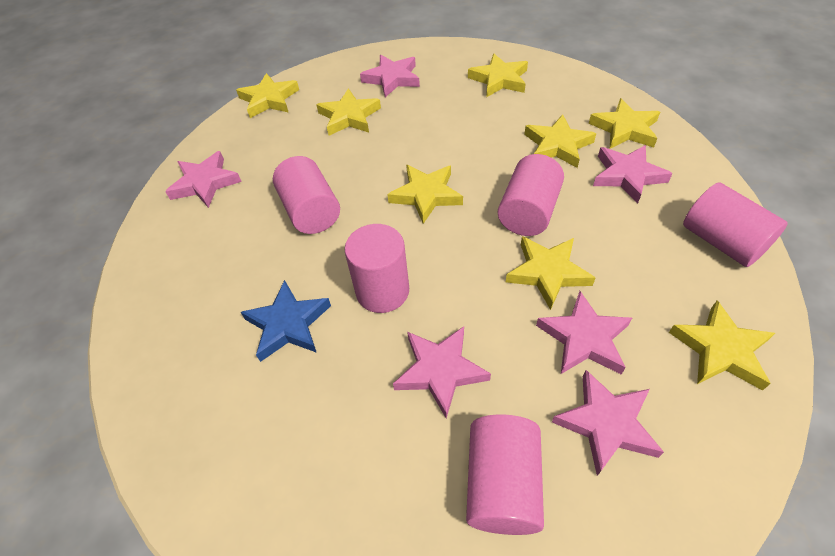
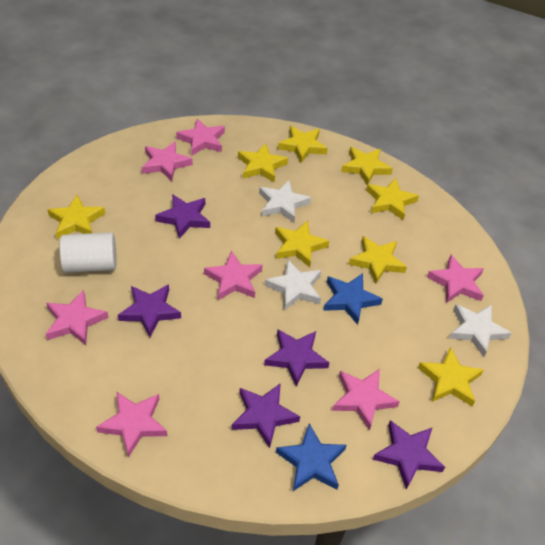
blue star: 1 -> 2
pink cylinder: 5 -> 0
pink star: 6 -> 7
purple star: 0 -> 5
white cylinder: 0 -> 1
white star: 0 -> 3

